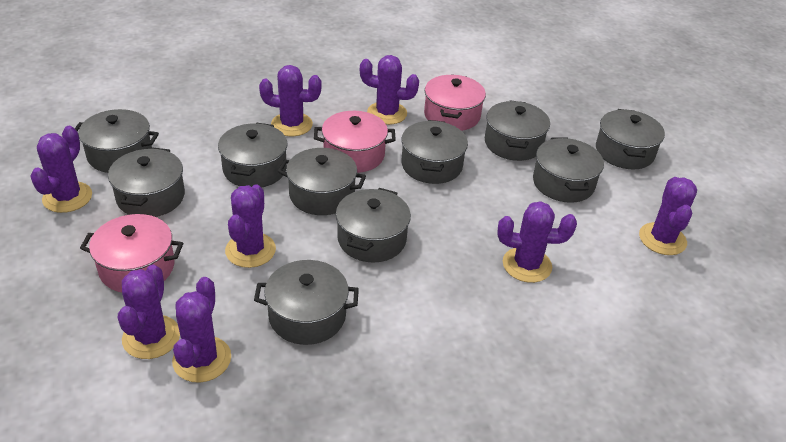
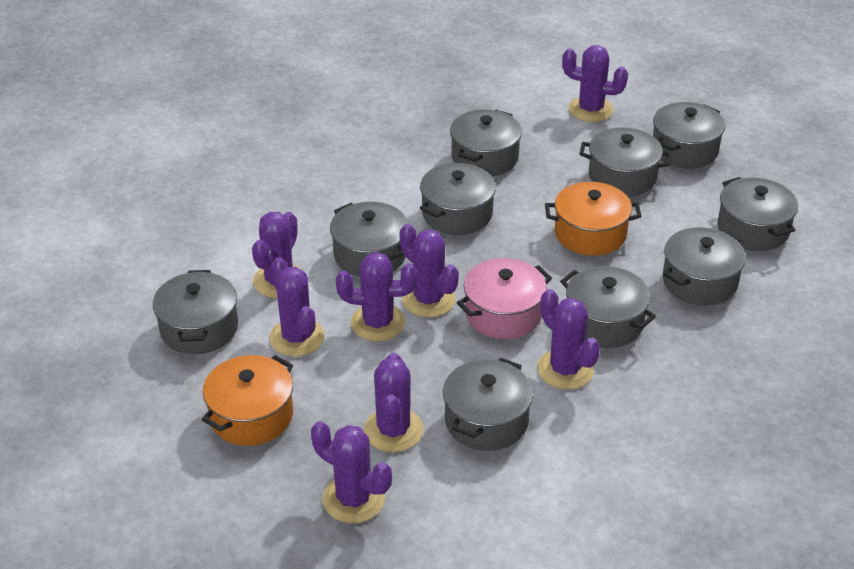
orange pot: 0 -> 2
pink pot: 3 -> 1

